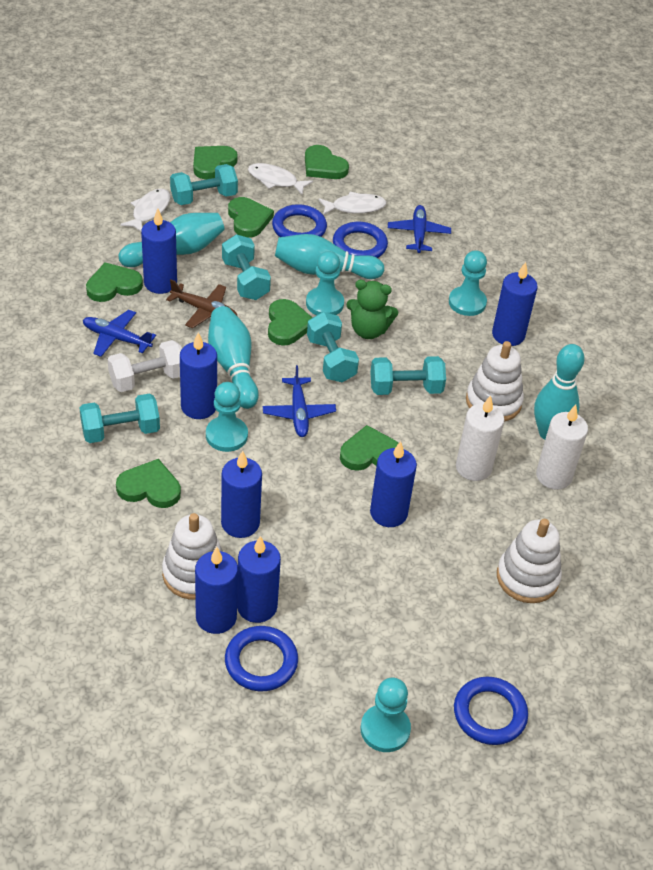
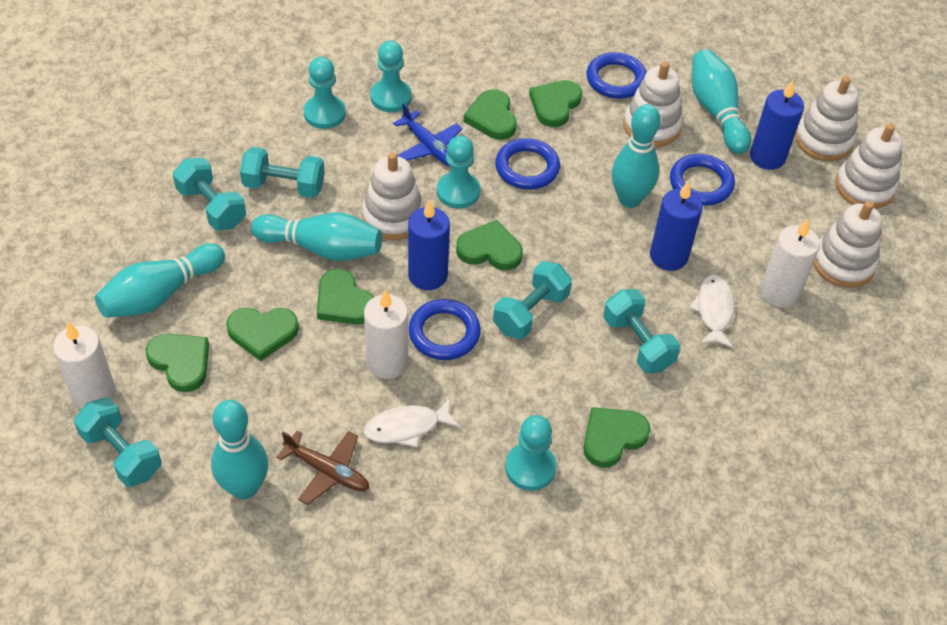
blue candle: 7 -> 3
blue plane: 3 -> 1
green teddy bear: 1 -> 0
turquoise bowling pin: 4 -> 5
white candle: 2 -> 3
white dumbbell: 1 -> 0
white fish: 3 -> 2
white stacking toy: 3 -> 5

